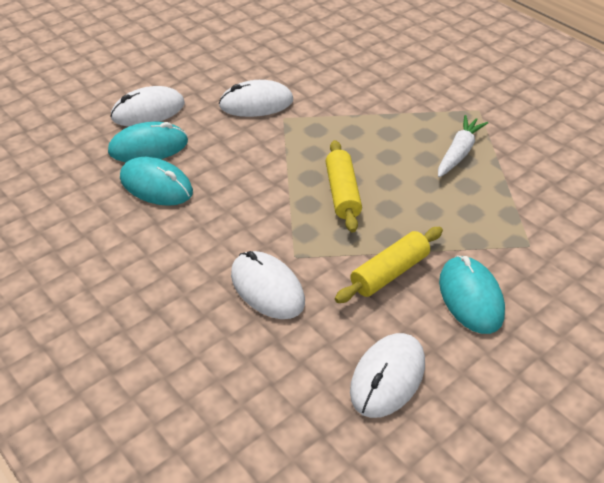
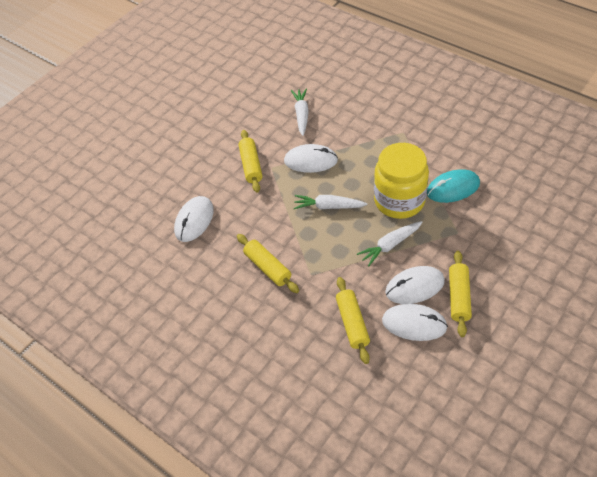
turquoise mouse: 3 -> 1
white carrot: 1 -> 3
yellow jar: 0 -> 1
yellow rolling pin: 2 -> 4

